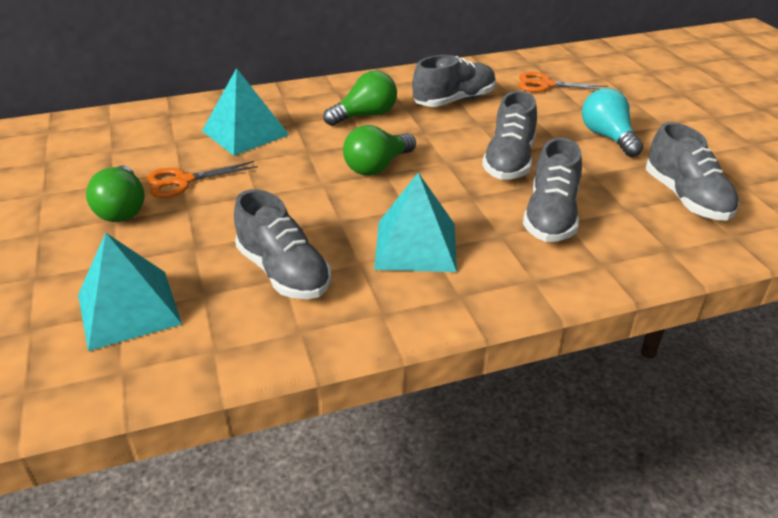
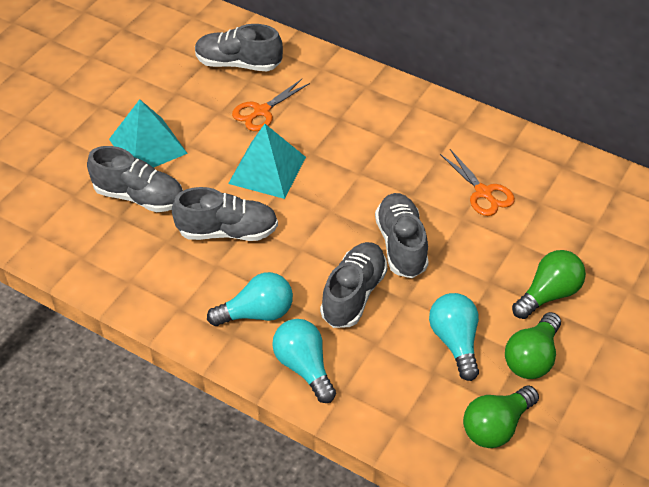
turquoise light bulb: 1 -> 3
turquoise pyramid: 3 -> 2

